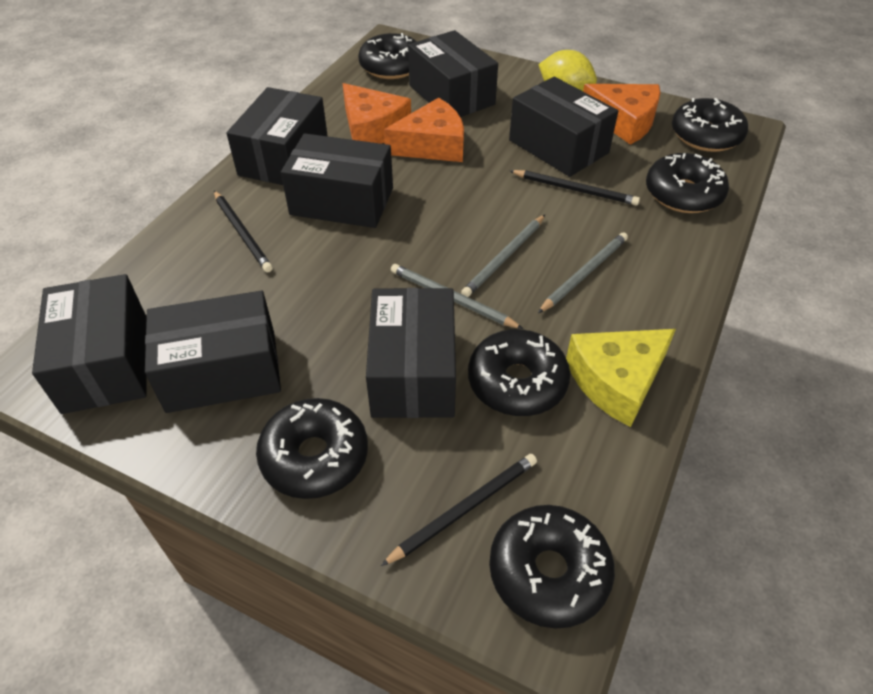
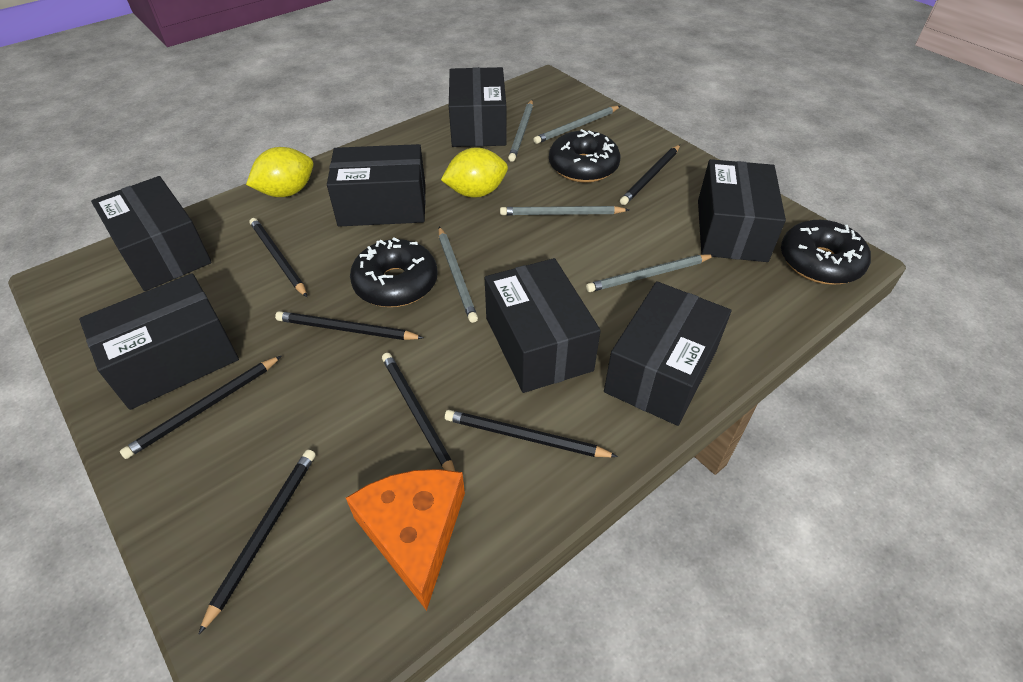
black donut: 6 -> 3
black pencil: 3 -> 7
grey pencil: 3 -> 5
orange cheese: 3 -> 1
yellow cheese: 1 -> 0
yellow lemon: 1 -> 2

